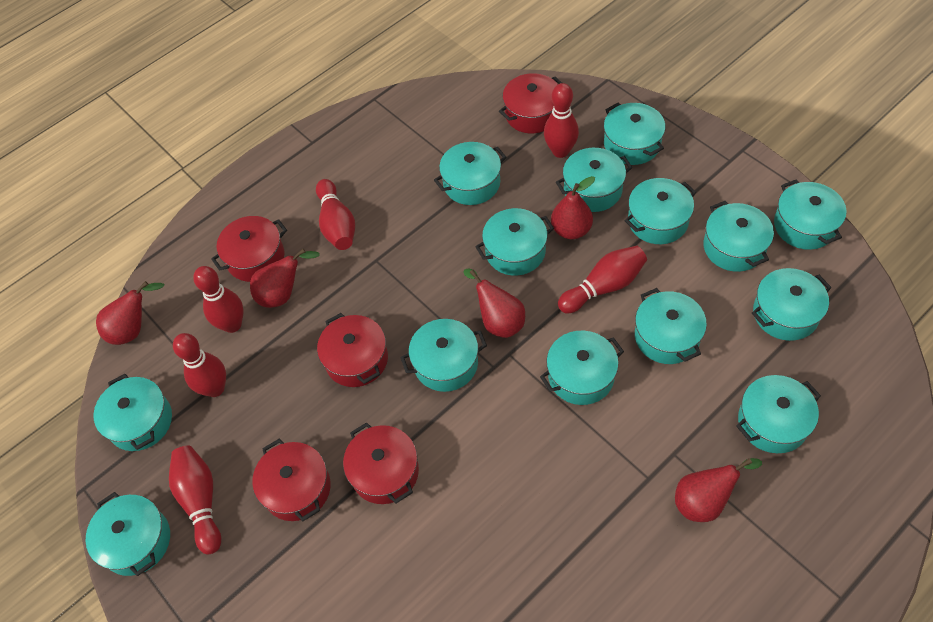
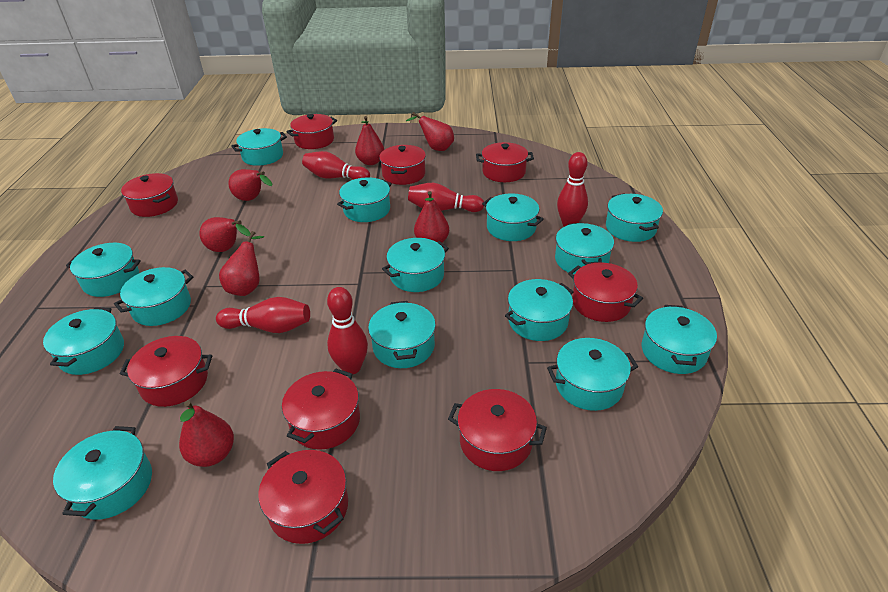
red bowling pin: 6 -> 5
red pear: 5 -> 7
red pot: 5 -> 9

